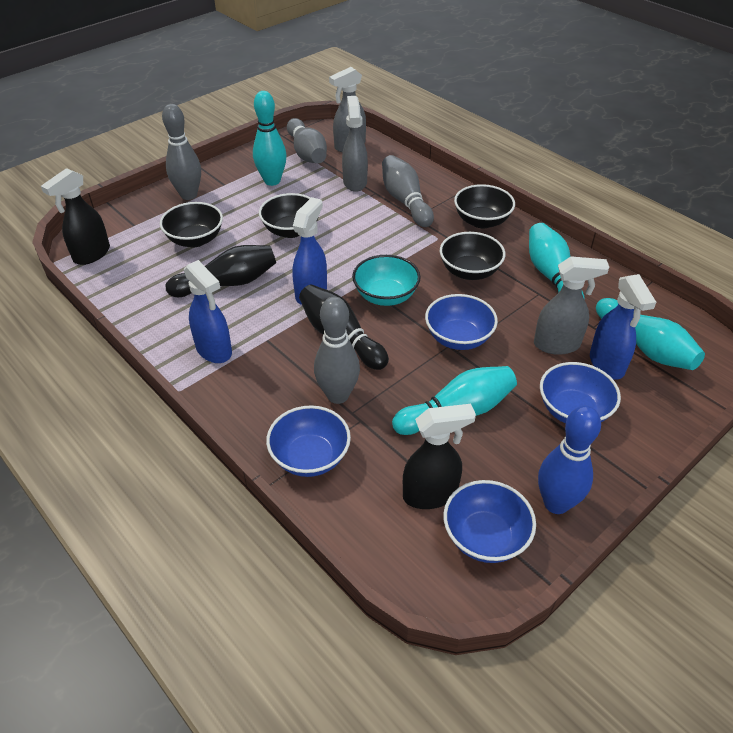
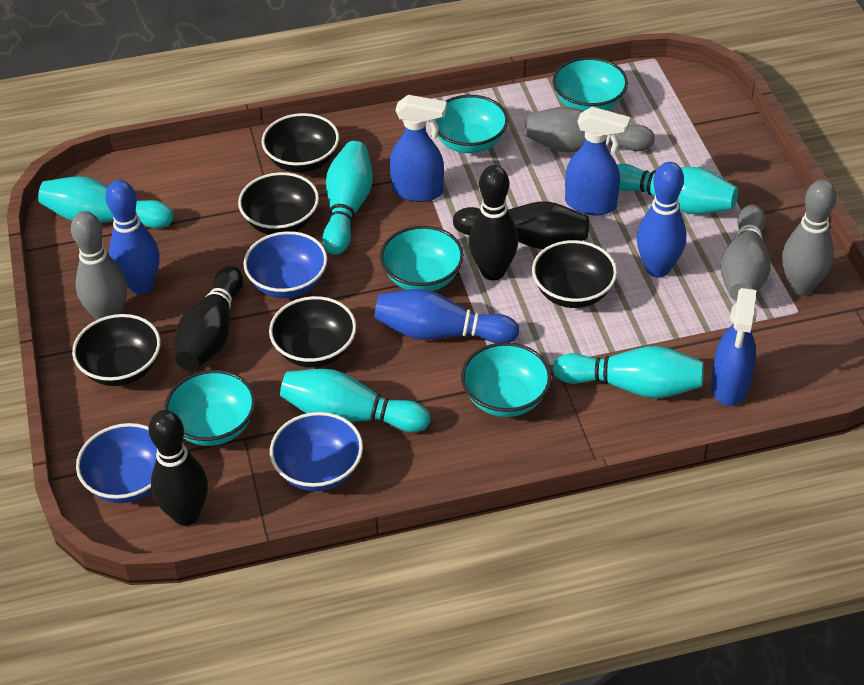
black bowl: 4 -> 5
black bowling pin: 2 -> 4
black spray bottle: 2 -> 0
blue bowl: 4 -> 3
blue bowling pin: 1 -> 3
grey spray bottle: 3 -> 0
turquoise bowl: 1 -> 5
turquoise bowling pin: 4 -> 5

